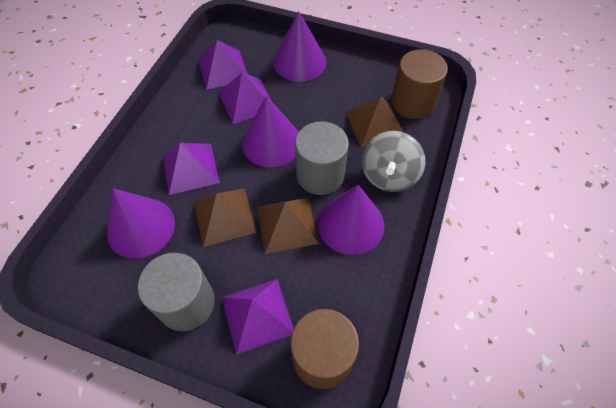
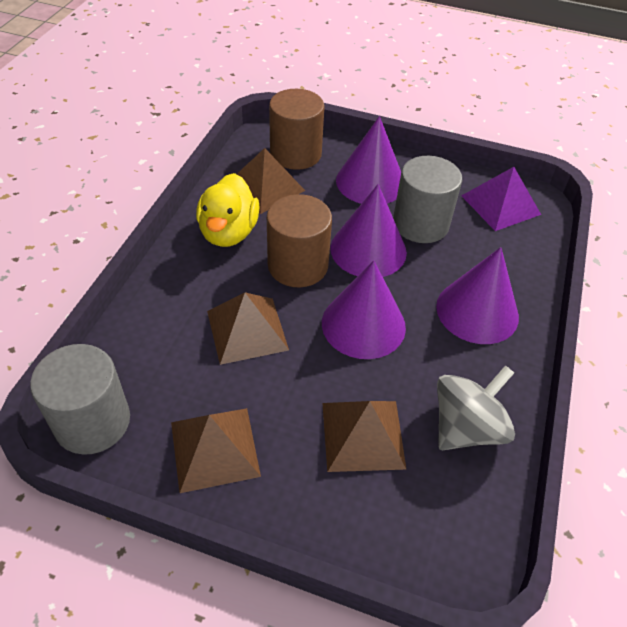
brown pyramid: 3 -> 4
purple pyramid: 4 -> 1
yellow duck: 0 -> 1

